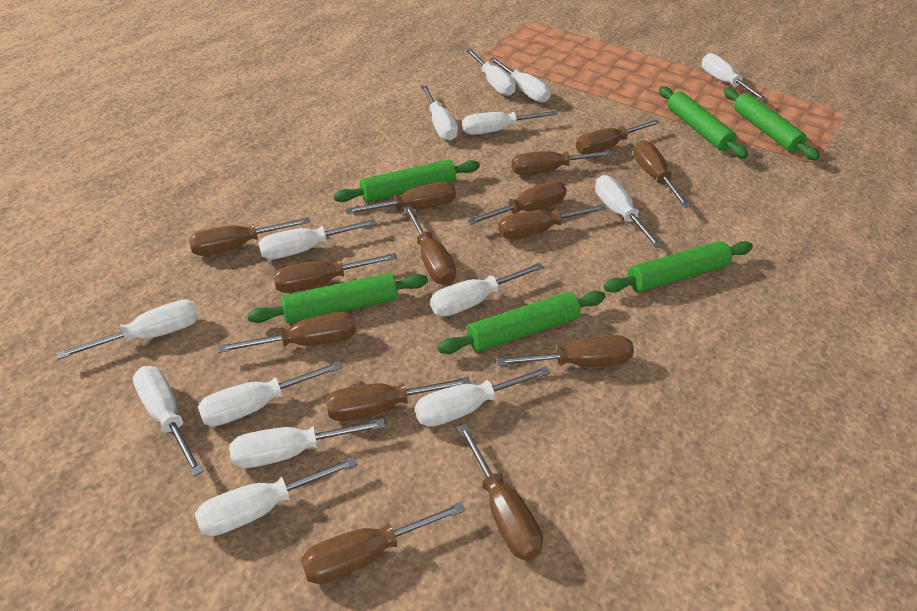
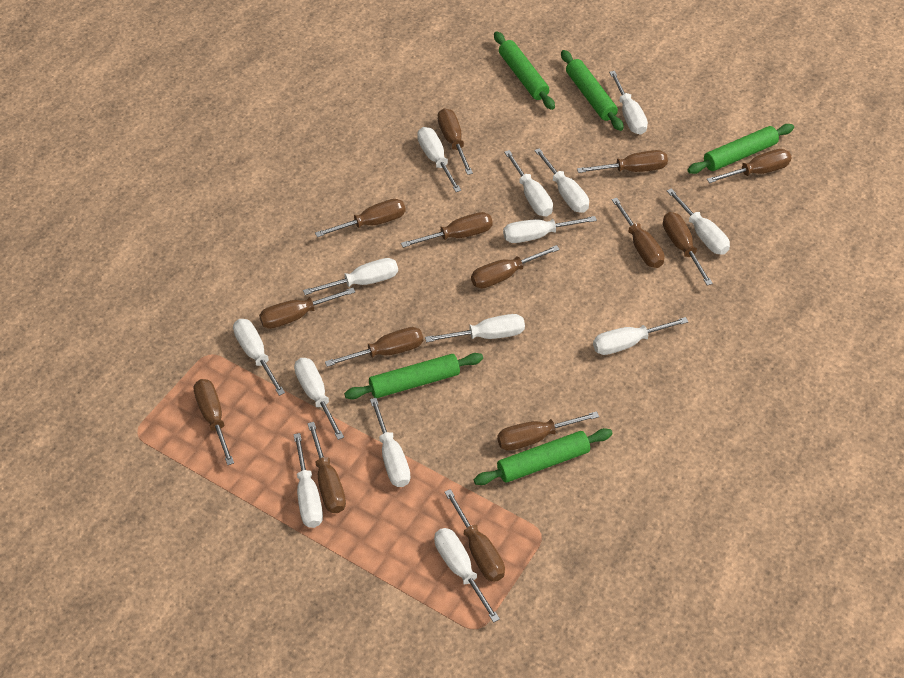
green rolling pin: 6 -> 5

